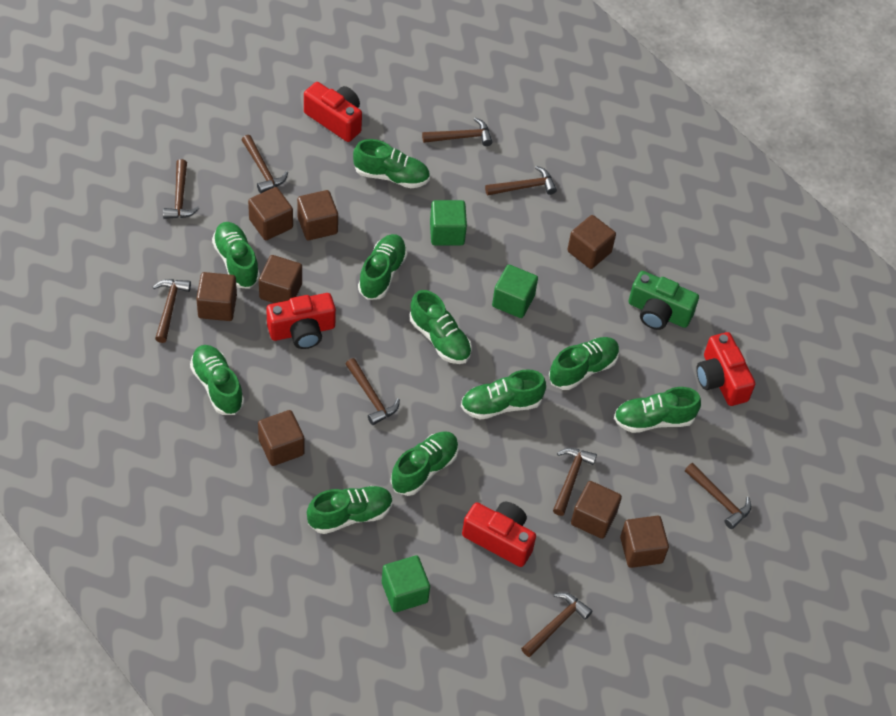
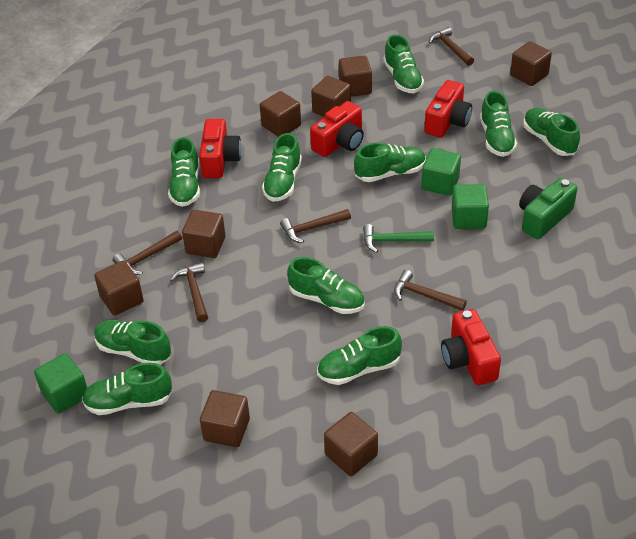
brown hammer: 9 -> 5
green hammer: 0 -> 1

